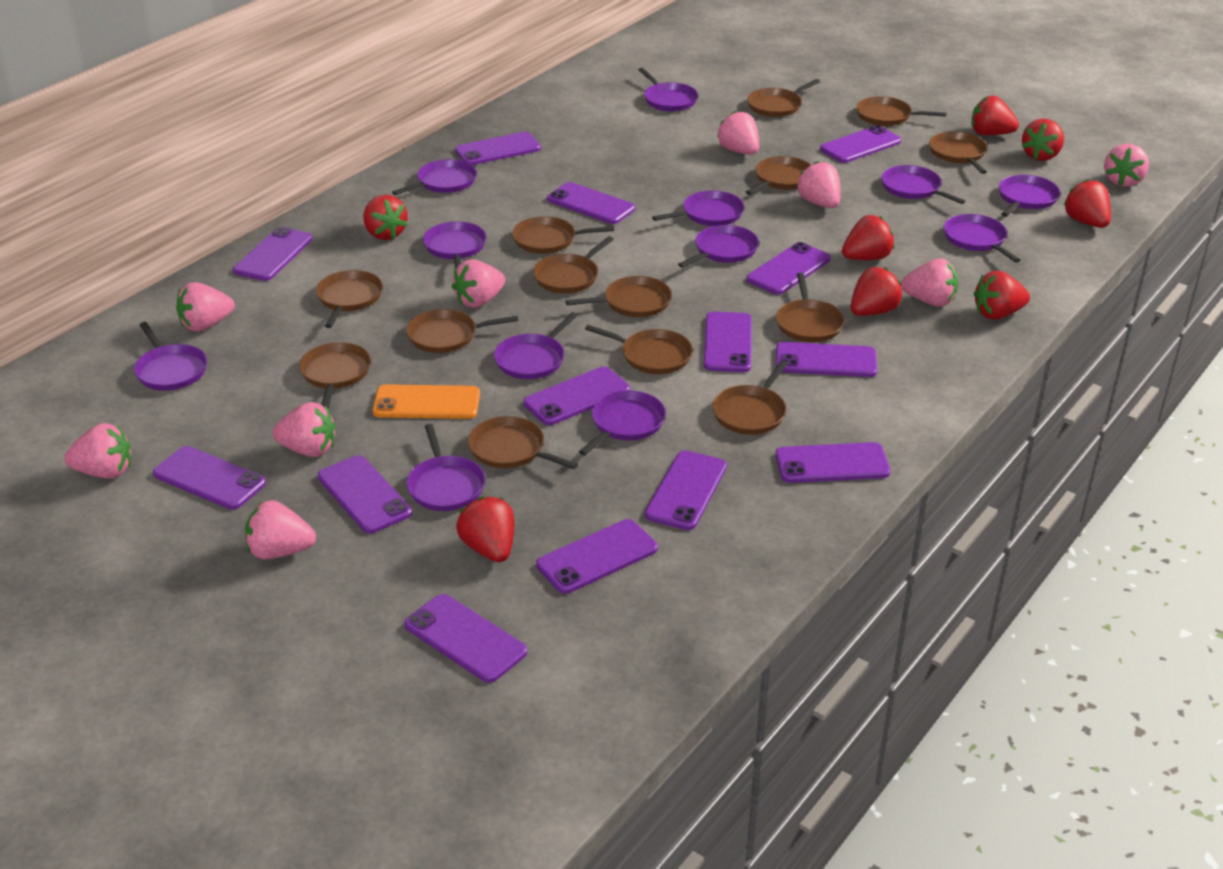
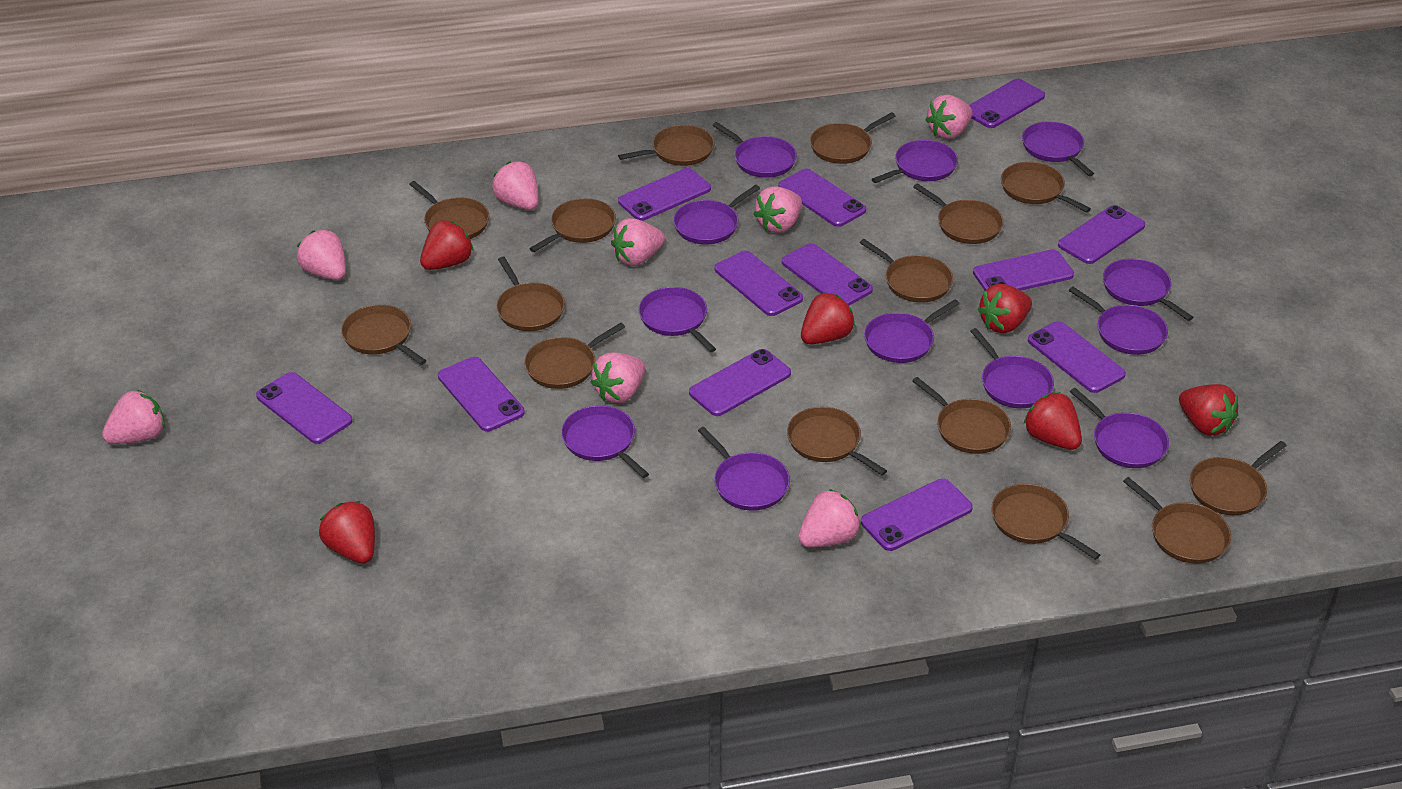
brown pan: 14 -> 15
orange phone: 1 -> 0
pink strawberry: 9 -> 8
purple phone: 14 -> 12
red strawberry: 8 -> 6

